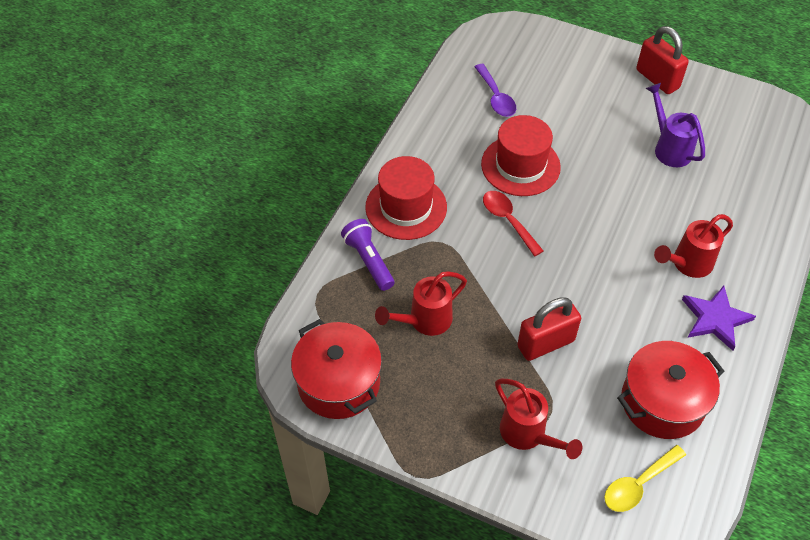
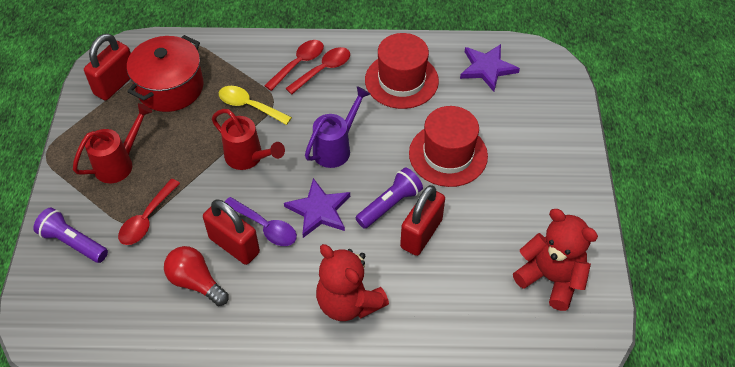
purple flashlight: 1 -> 2
purple star: 1 -> 2
red light bulb: 0 -> 1
red padlock: 2 -> 3
red pot: 2 -> 1
red spoon: 1 -> 3
red teddy bear: 0 -> 2
red watering can: 3 -> 2

